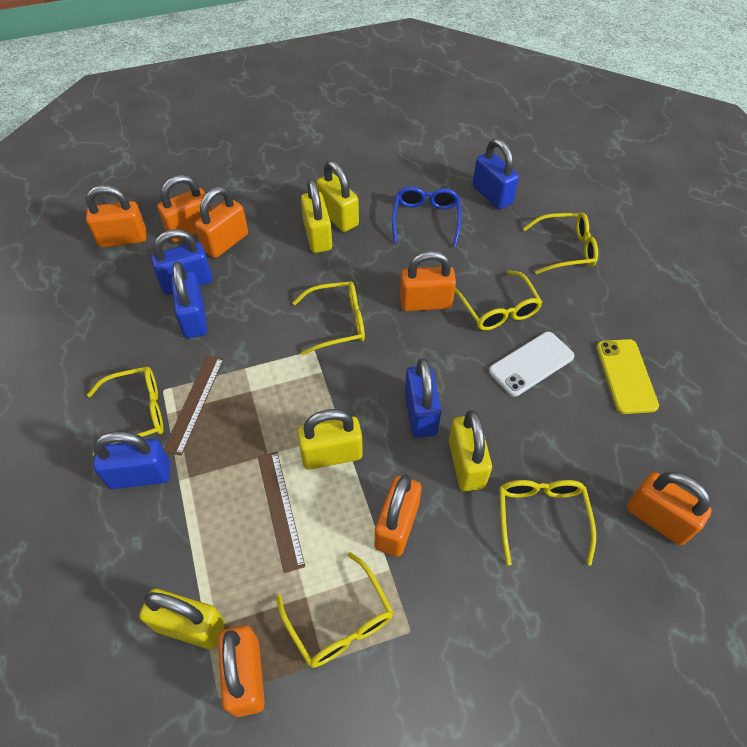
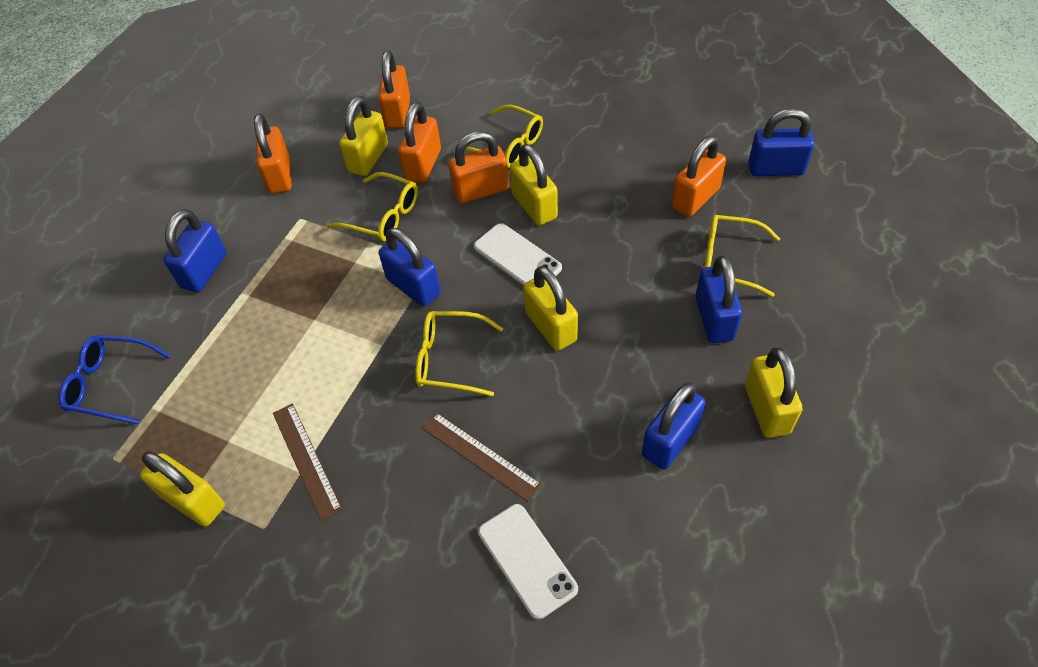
orange padlock: 7 -> 5
white phone: 1 -> 2
yellow glasses: 6 -> 4
yellow phone: 1 -> 0

